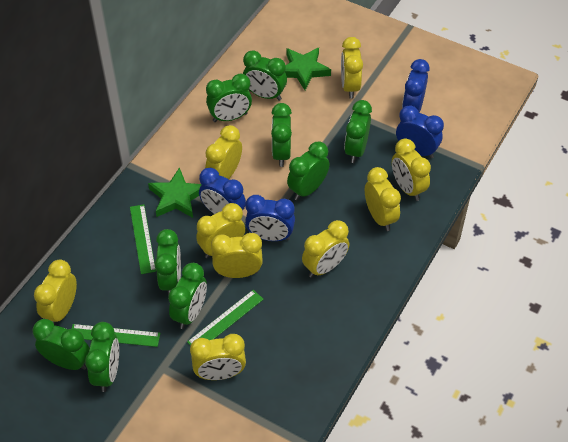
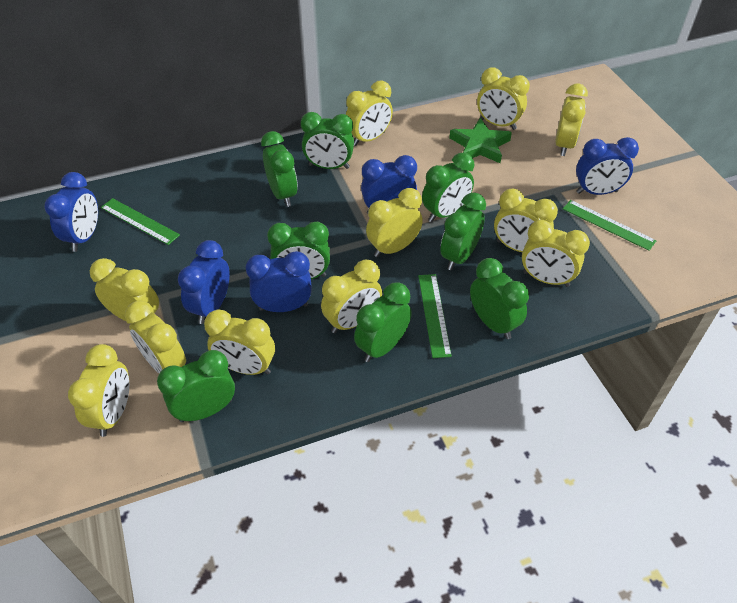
blue clock: 4 -> 5
green clock: 9 -> 8
green star: 2 -> 1
yellow clock: 9 -> 11

